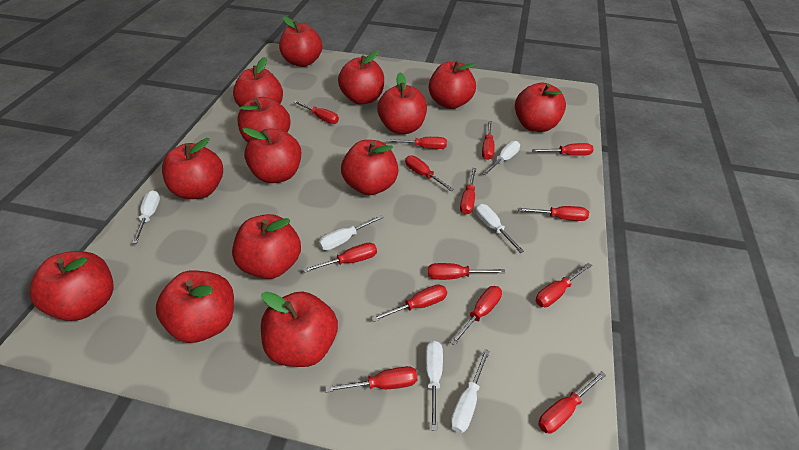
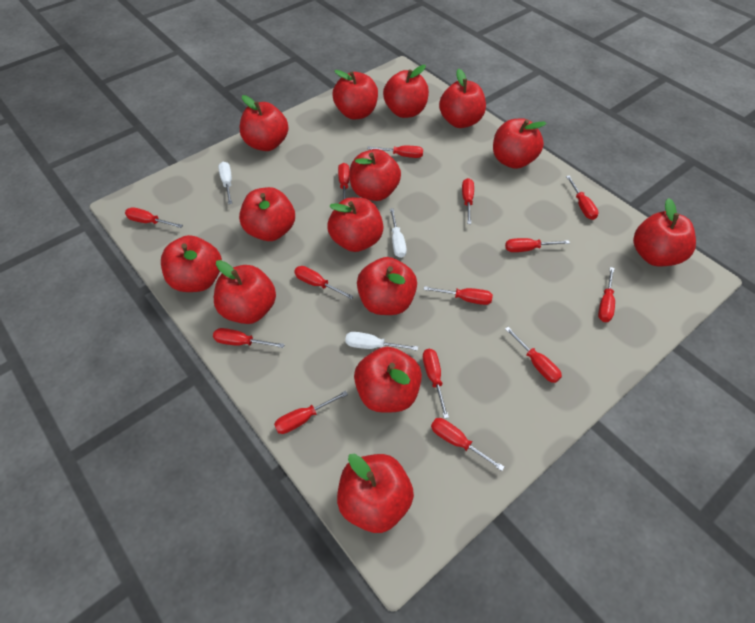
white screwdriver: 6 -> 3

